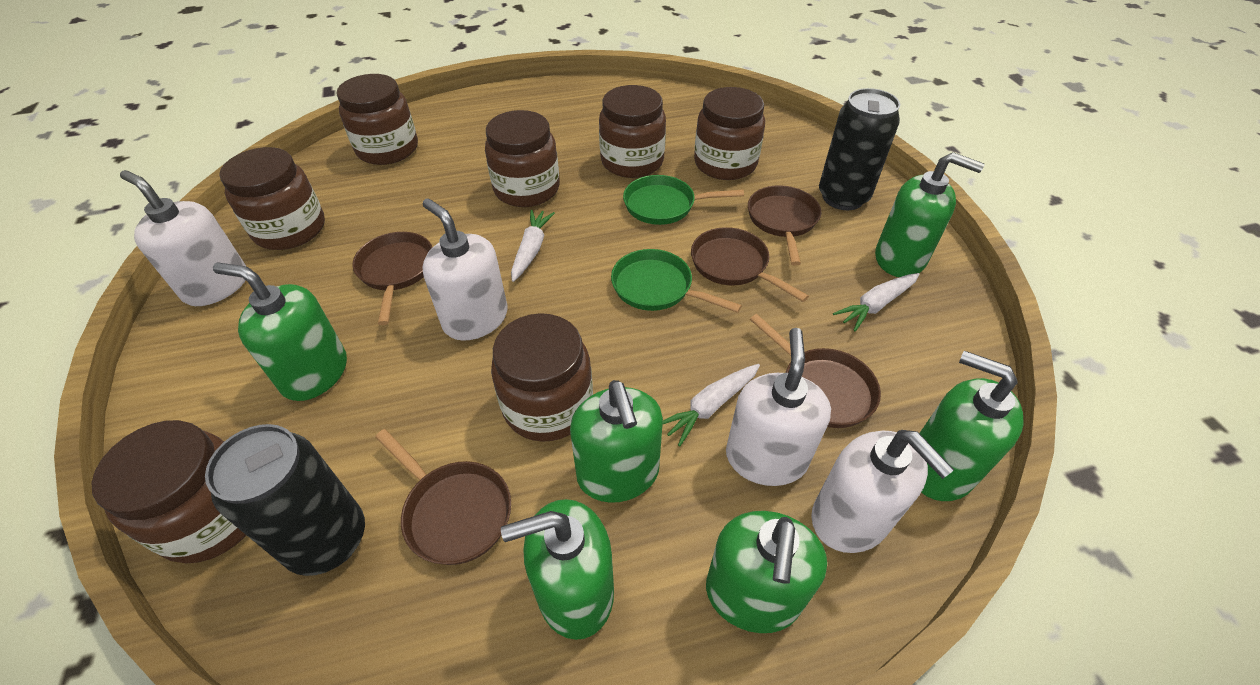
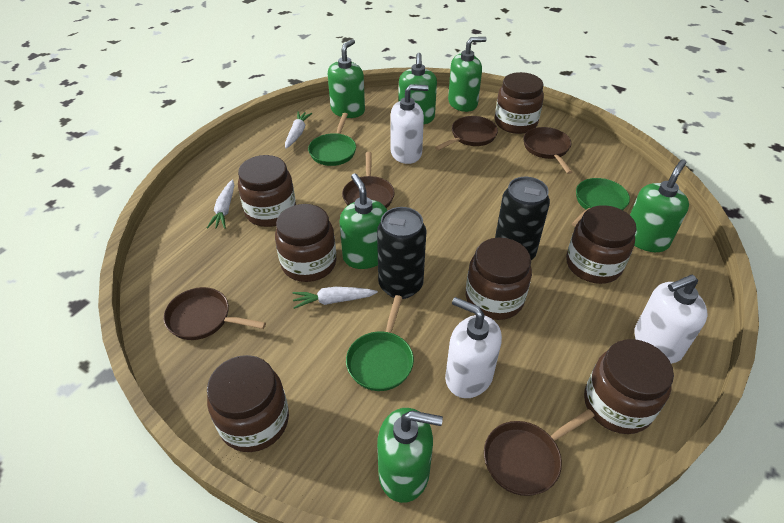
green pan: 2 -> 3
white soap dispenser: 4 -> 3

